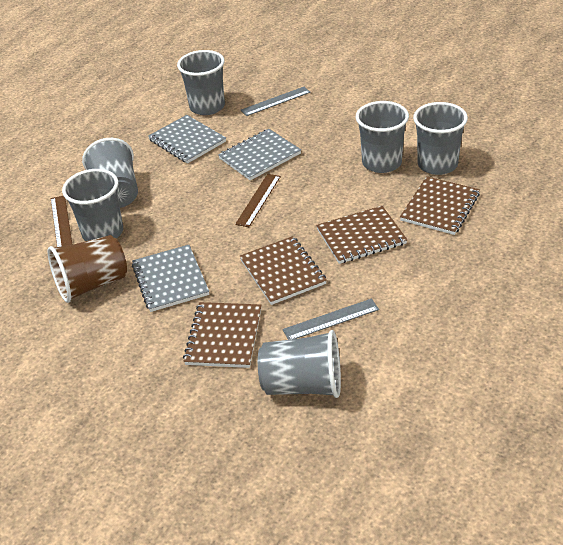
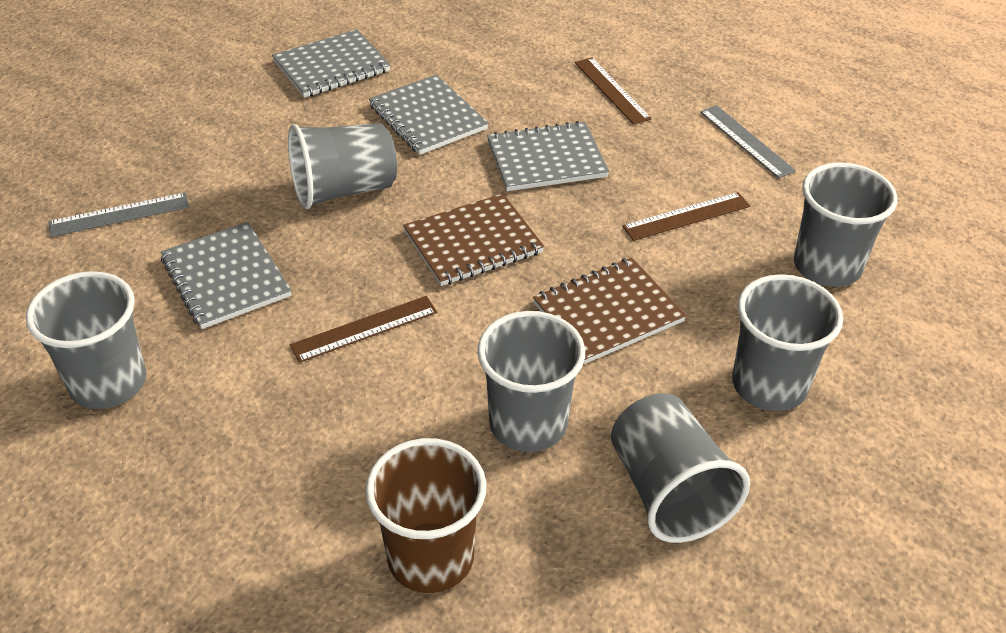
brown notebook: 4 -> 2
brown ruler: 2 -> 3
grey notebook: 3 -> 4

